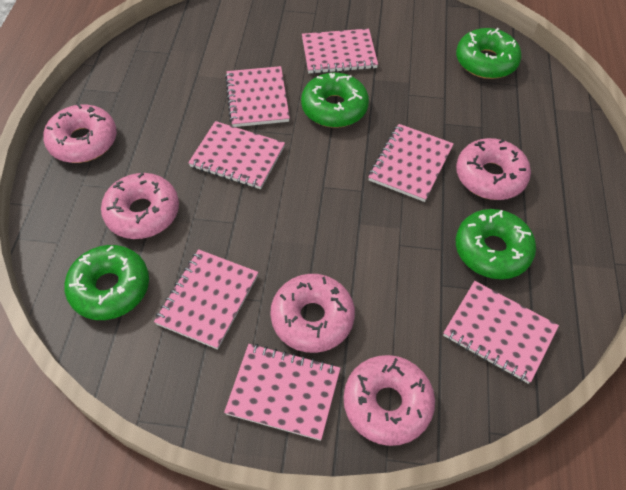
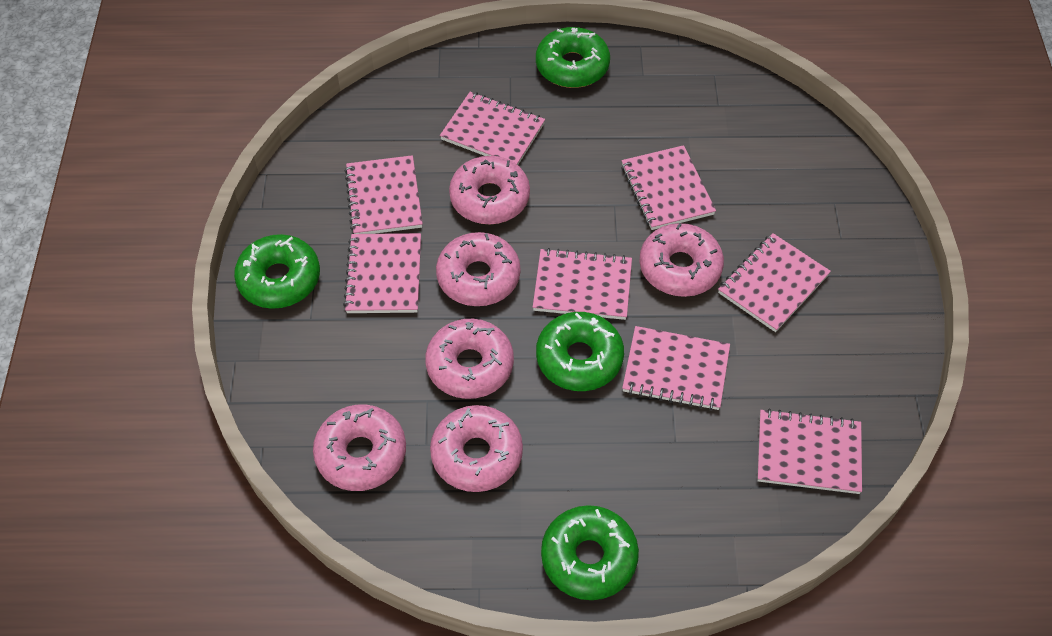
pink donut: 5 -> 6
pink notebook: 7 -> 8

